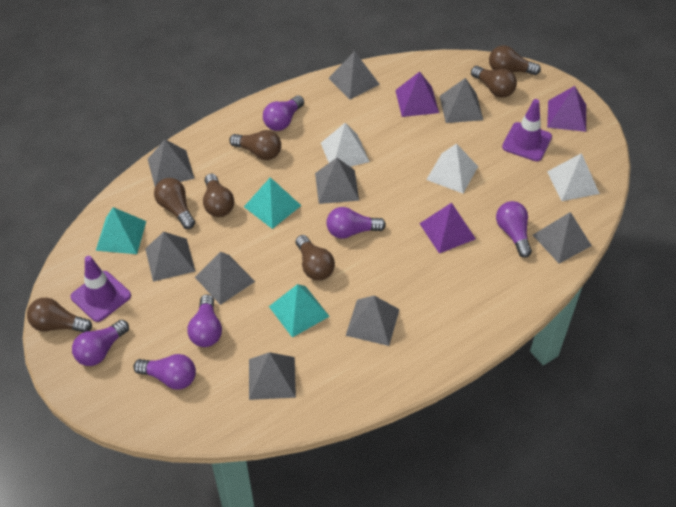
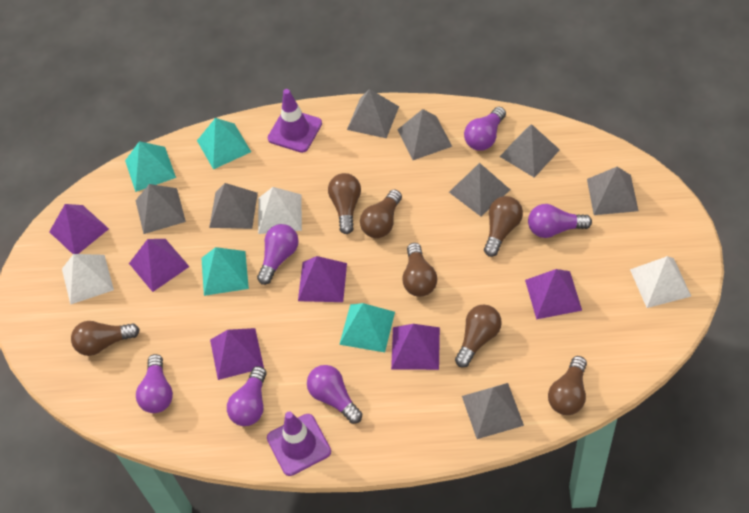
grey pyramid: 9 -> 8
purple pyramid: 3 -> 6
turquoise pyramid: 3 -> 4

